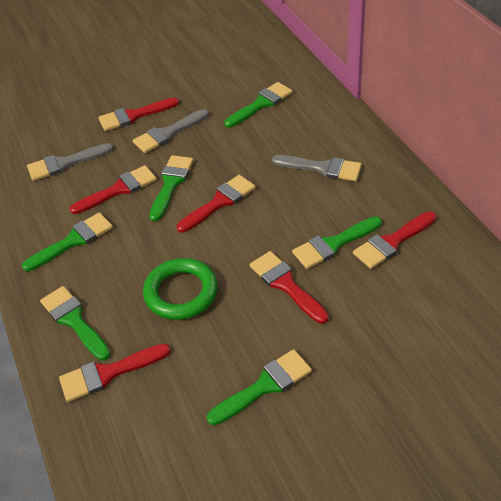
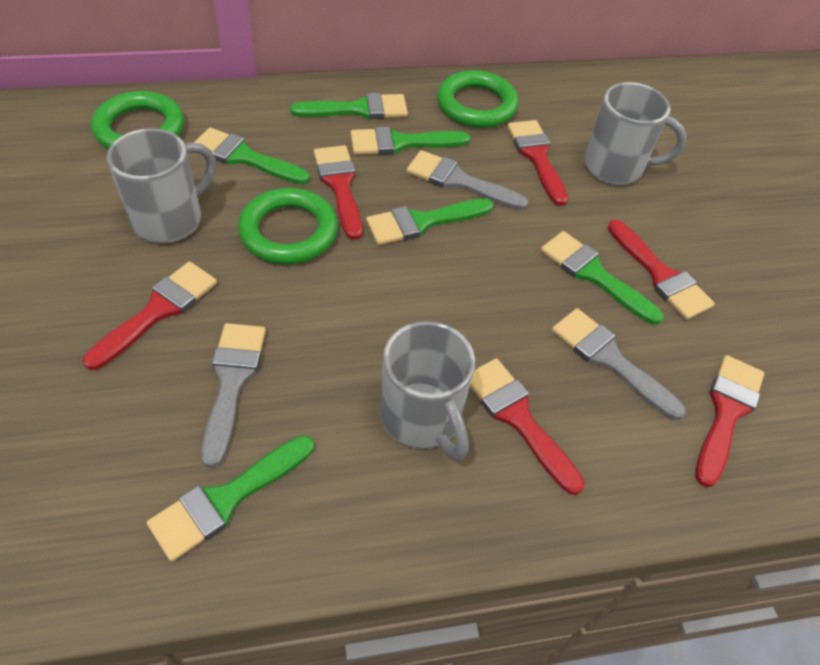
green ring: 1 -> 3
grey mug: 0 -> 3

